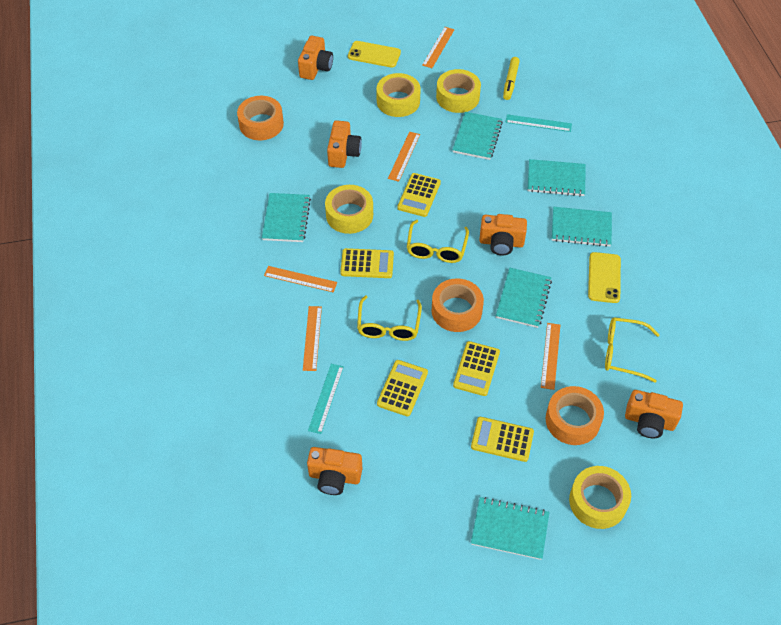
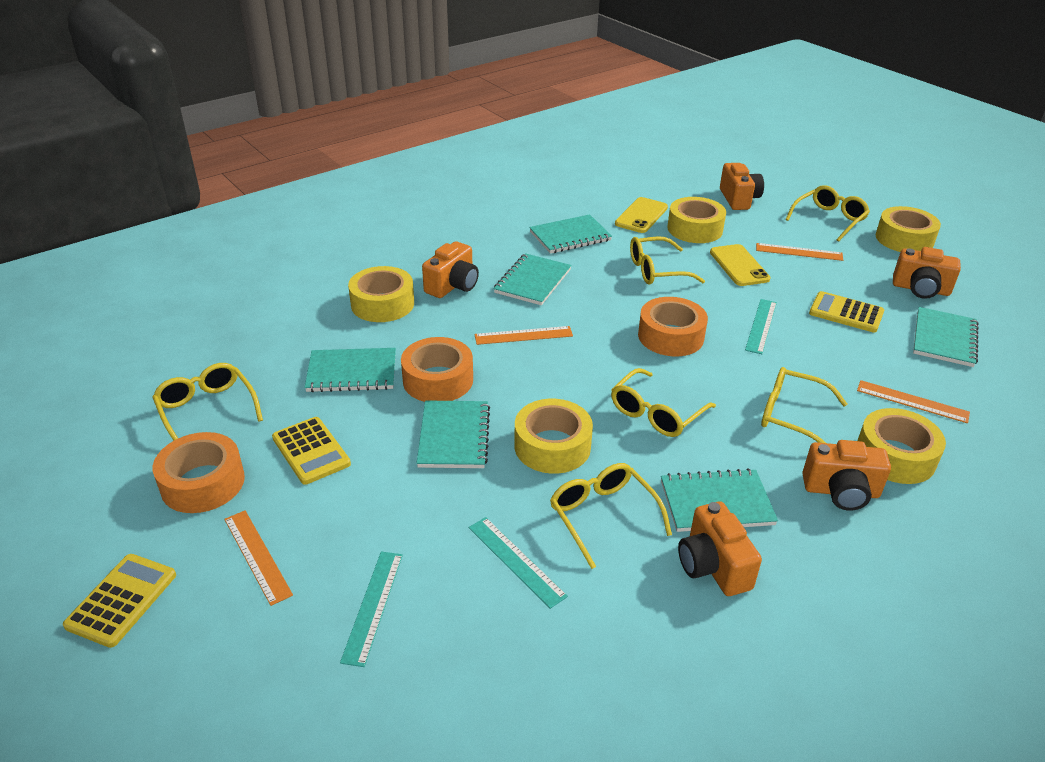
orange ruler: 5 -> 4
turquoise ruler: 2 -> 3
yellow calculator: 5 -> 3
yellow glasses: 3 -> 6
yellow marker: 1 -> 0
yellow tape: 4 -> 5

